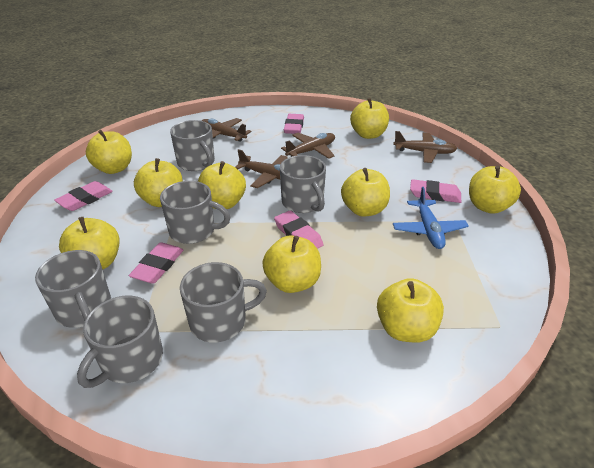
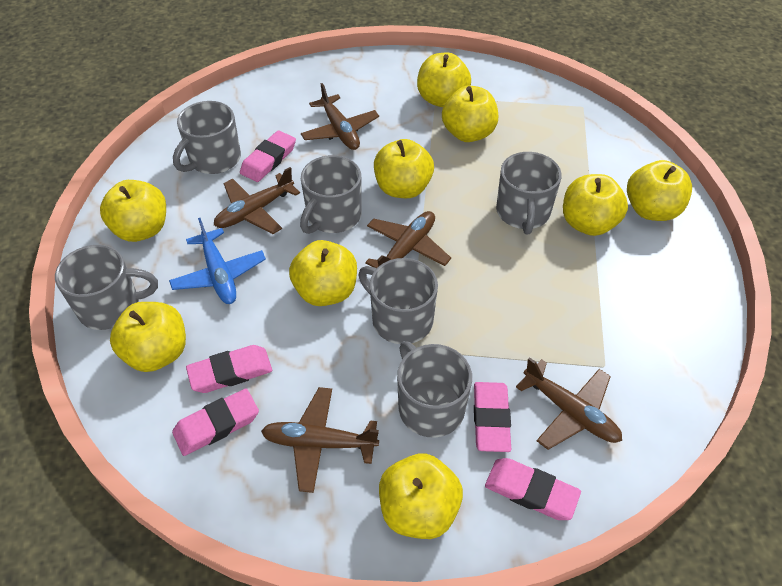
brown plane: 4 -> 5

